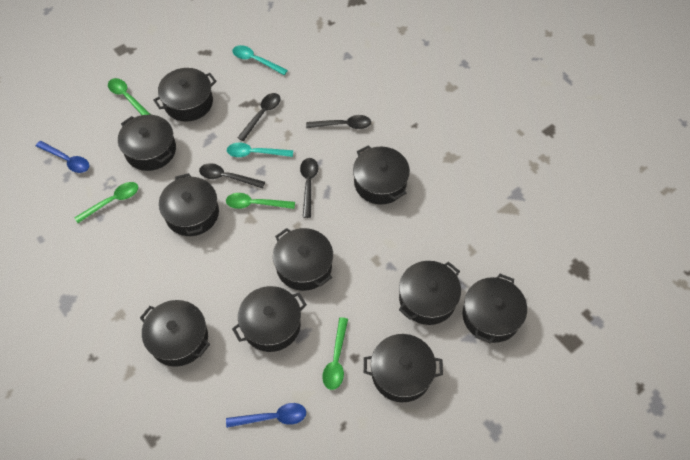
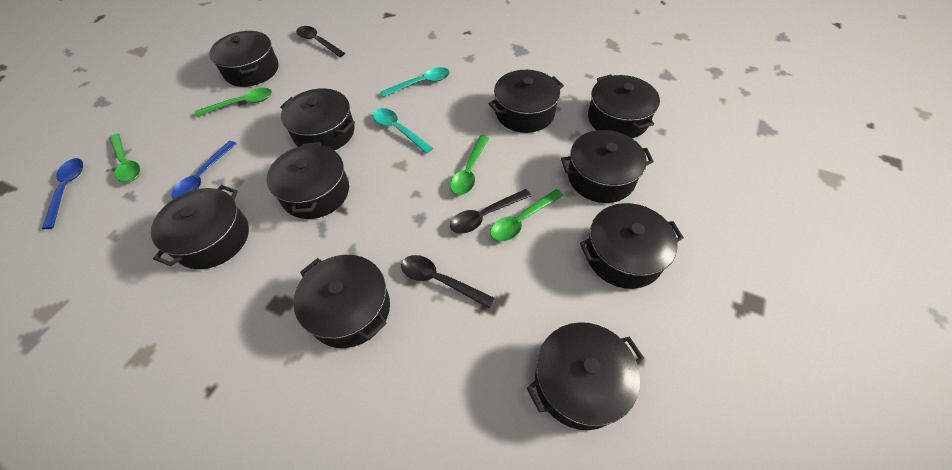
black spoon: 4 -> 3

